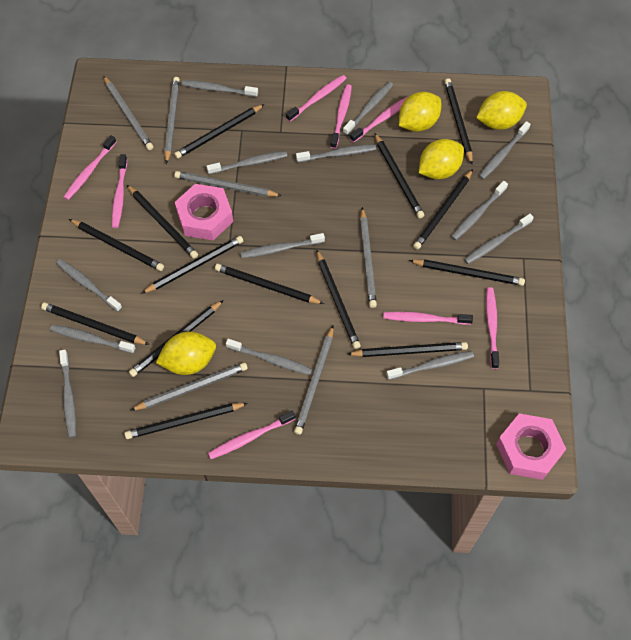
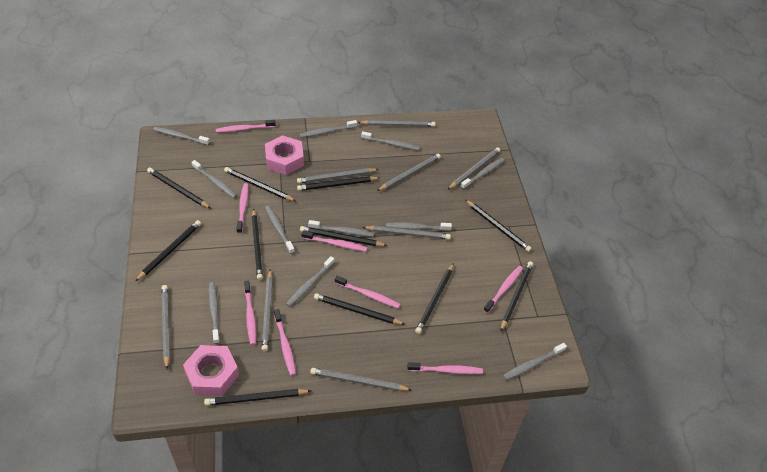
black pencil: 14 -> 11
grey pencil: 6 -> 8
grey toothbrush: 13 -> 11
yellow lemon: 4 -> 0

